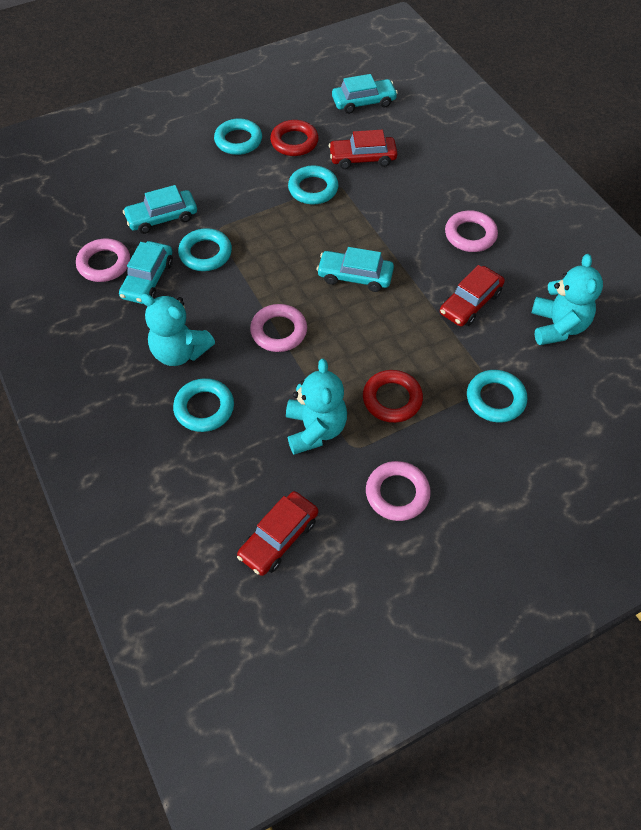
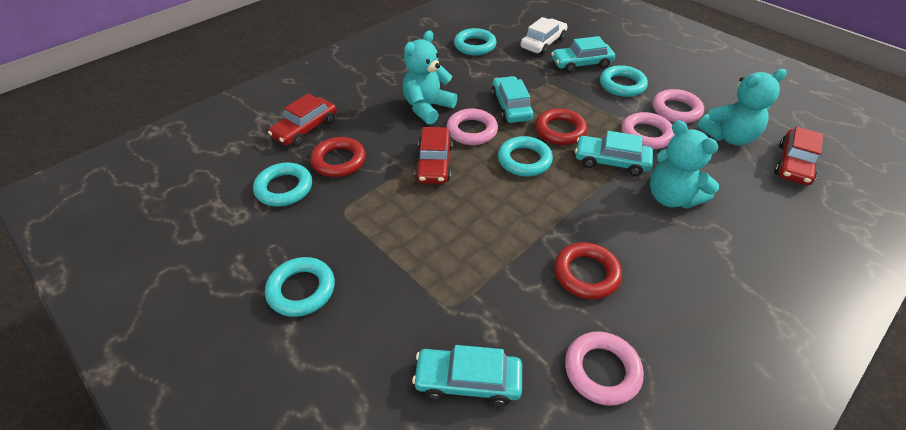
red ring: 2 -> 3
white car: 0 -> 1

